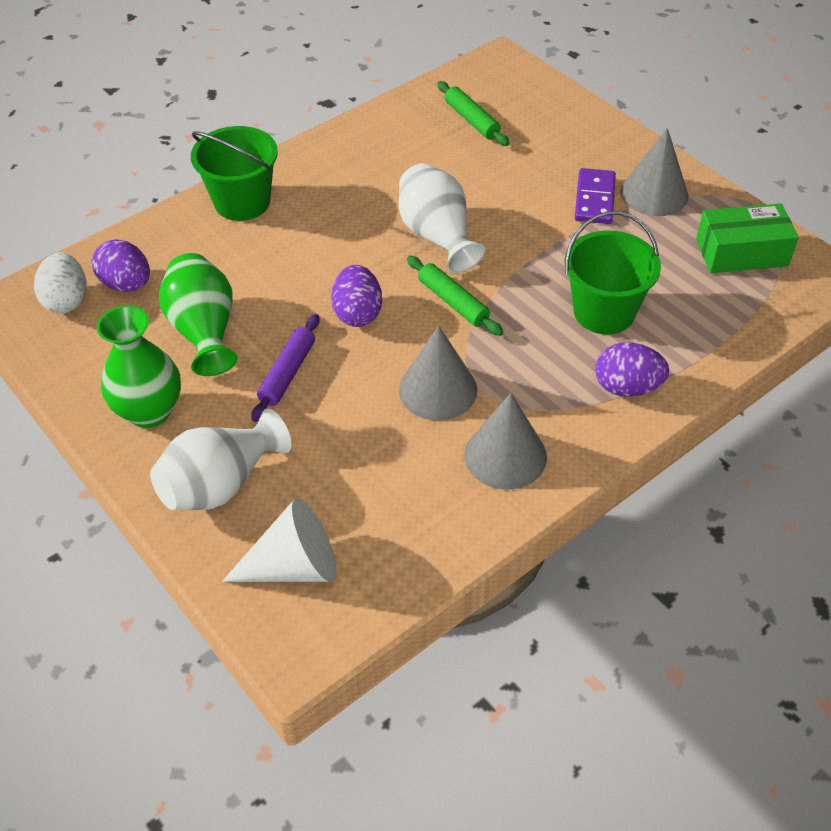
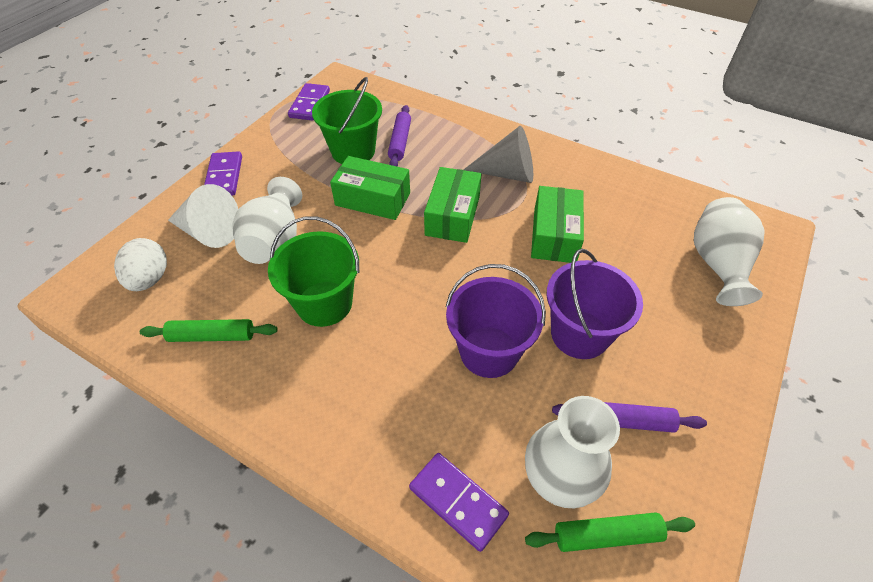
green box: 1 -> 3
green vase: 2 -> 0
grey cone: 3 -> 1
purple bucket: 0 -> 2
purple domino: 1 -> 3
purple egg: 3 -> 0
purple rolling pin: 1 -> 2
white vase: 2 -> 3

